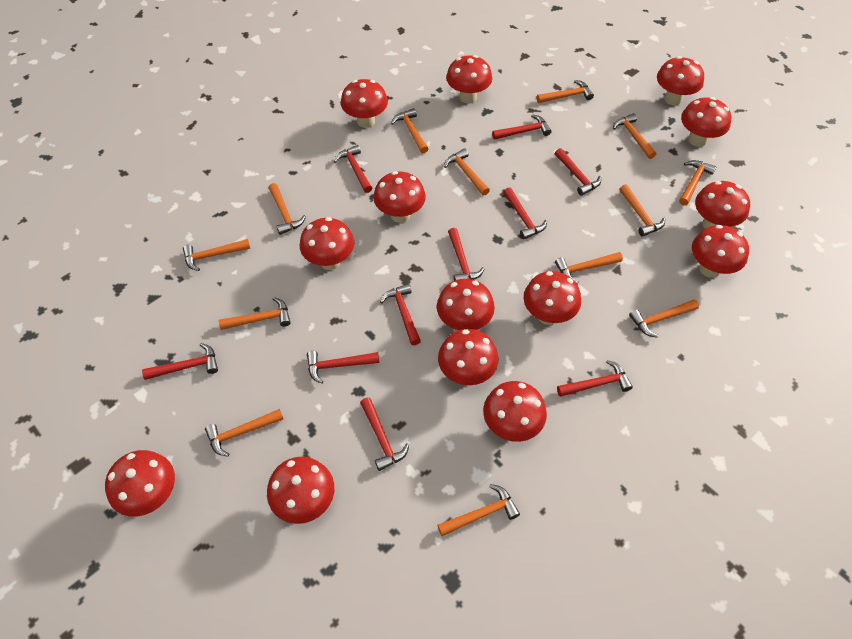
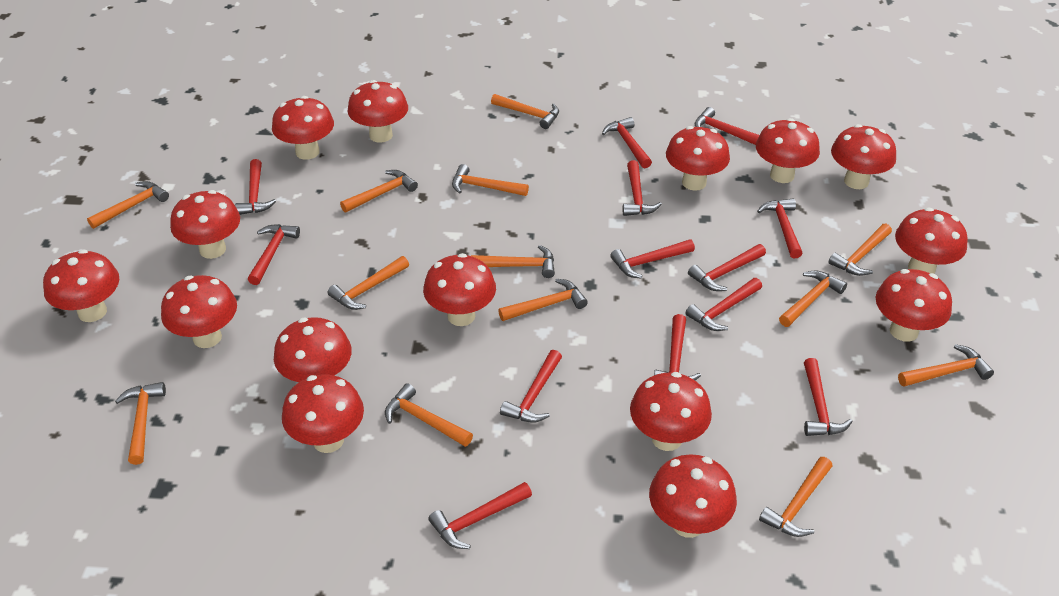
red hammer: 10 -> 13
red mushroom: 14 -> 15

